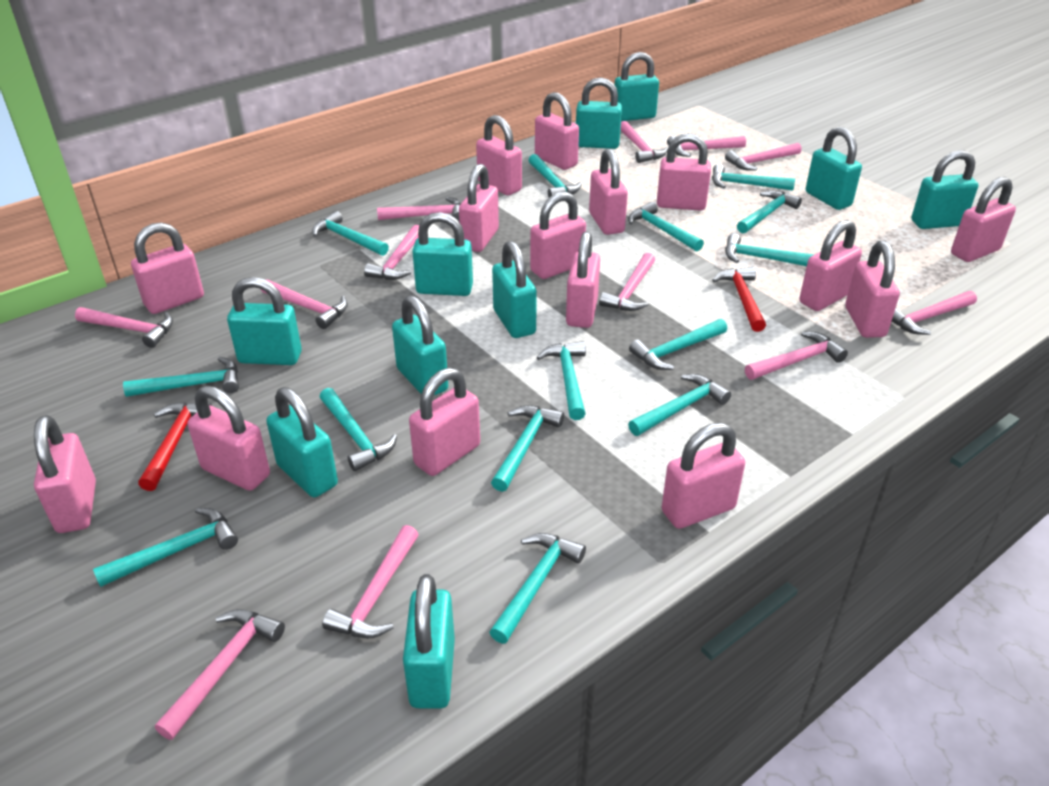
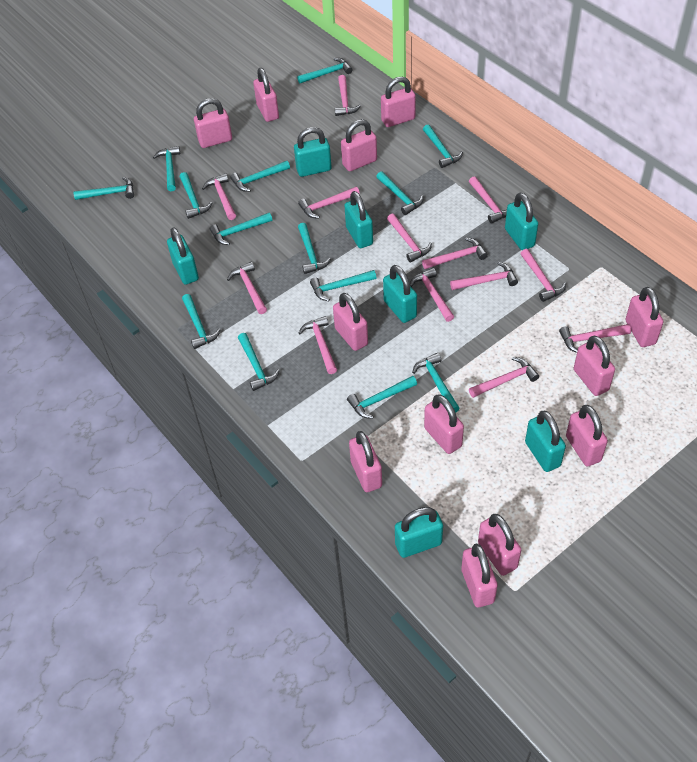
pink hammer: 12 -> 13
pink padlock: 15 -> 12
red hammer: 2 -> 0
turquoise padlock: 10 -> 7

